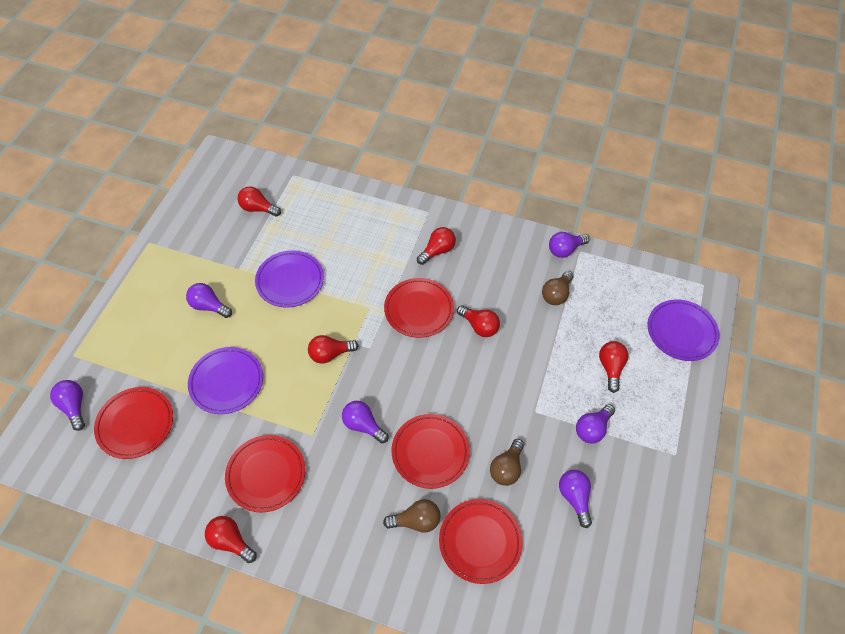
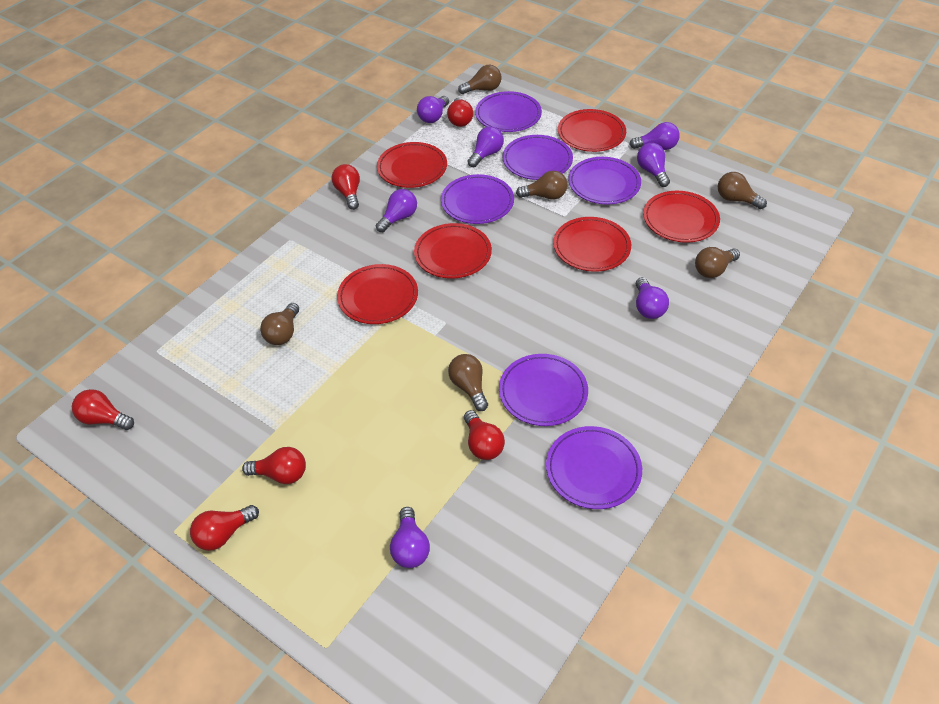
brown light bulb: 3 -> 6
purple light bulb: 6 -> 7
purple plate: 3 -> 6
red plate: 5 -> 6

